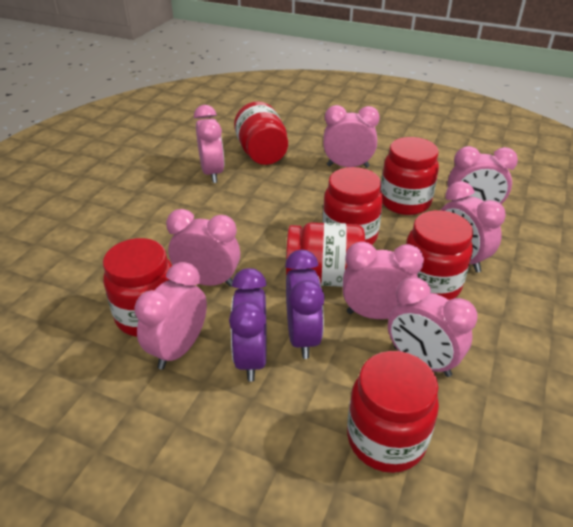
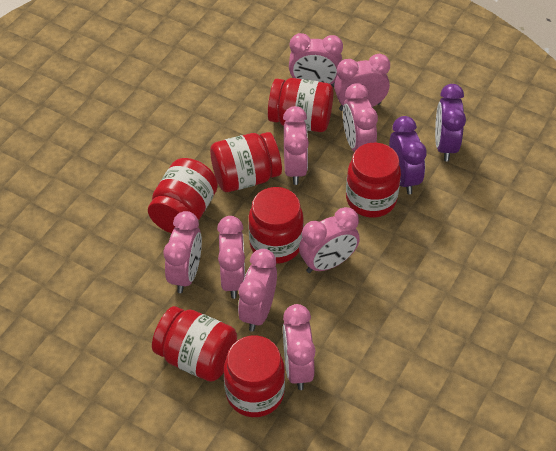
pink clock: 8 -> 9

